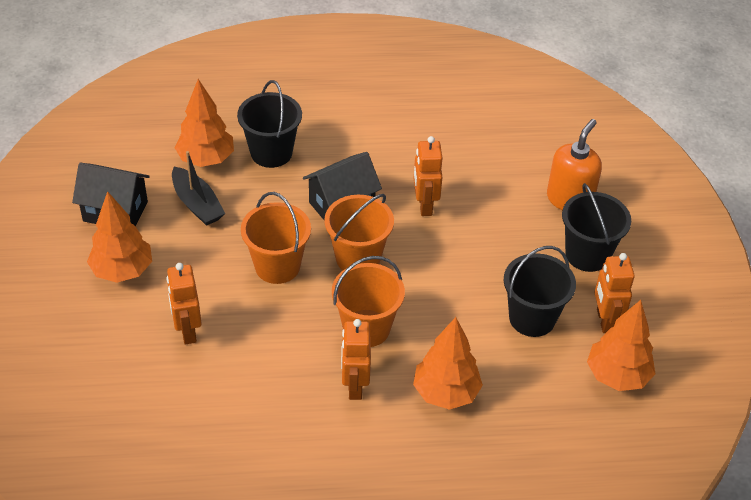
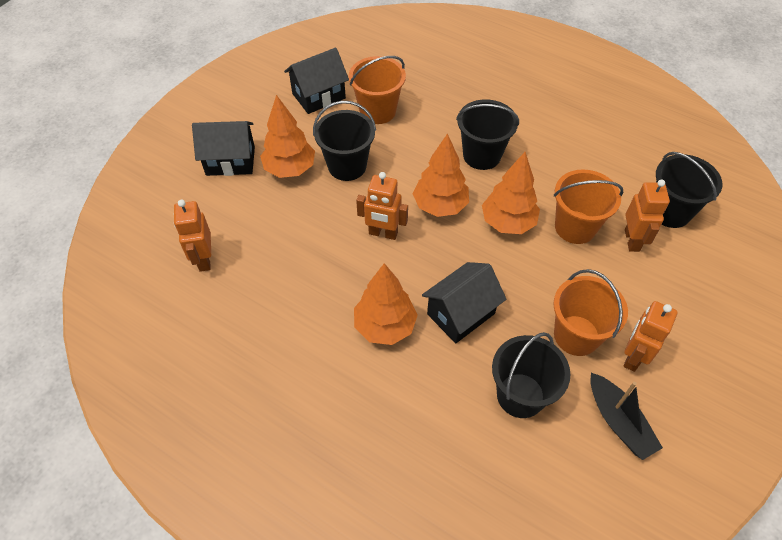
black bucket: 3 -> 4
black house: 2 -> 3
orange soap dispenser: 1 -> 0

